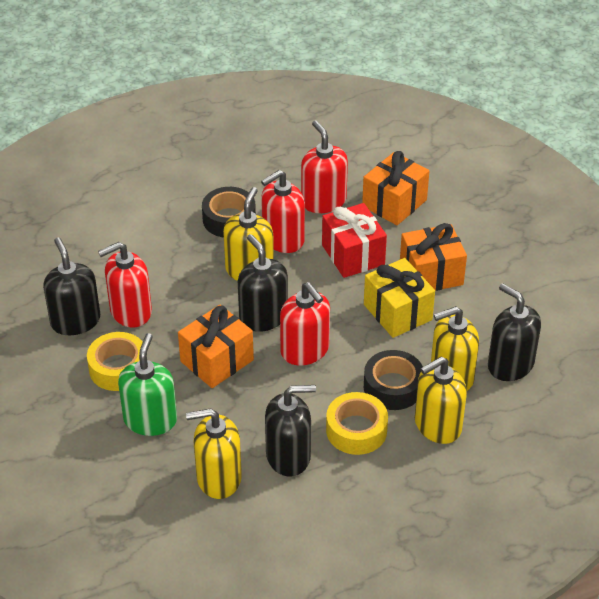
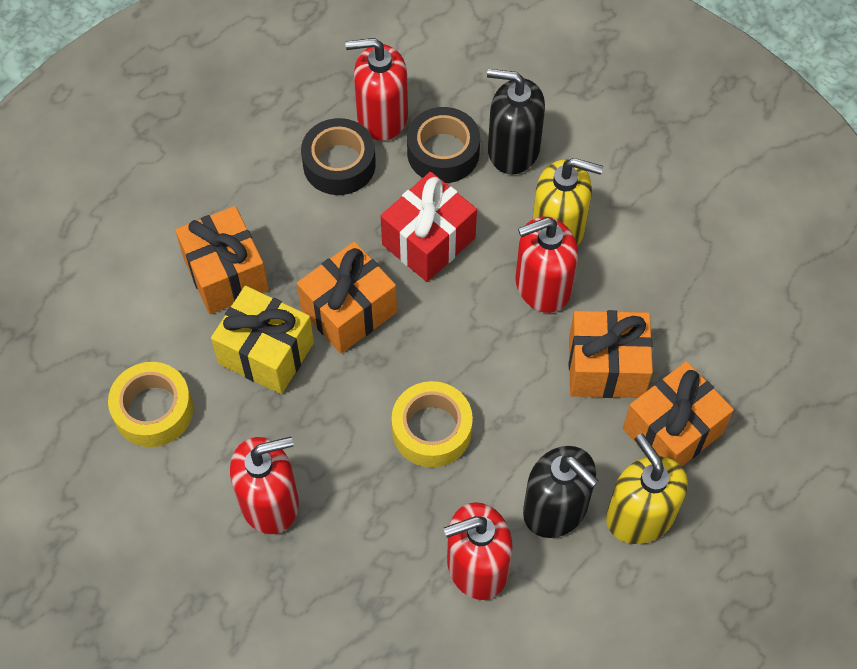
black soap dispenser: 4 -> 2
green soap dispenser: 1 -> 0
orange gift: 3 -> 4
yellow soap dispenser: 4 -> 2

